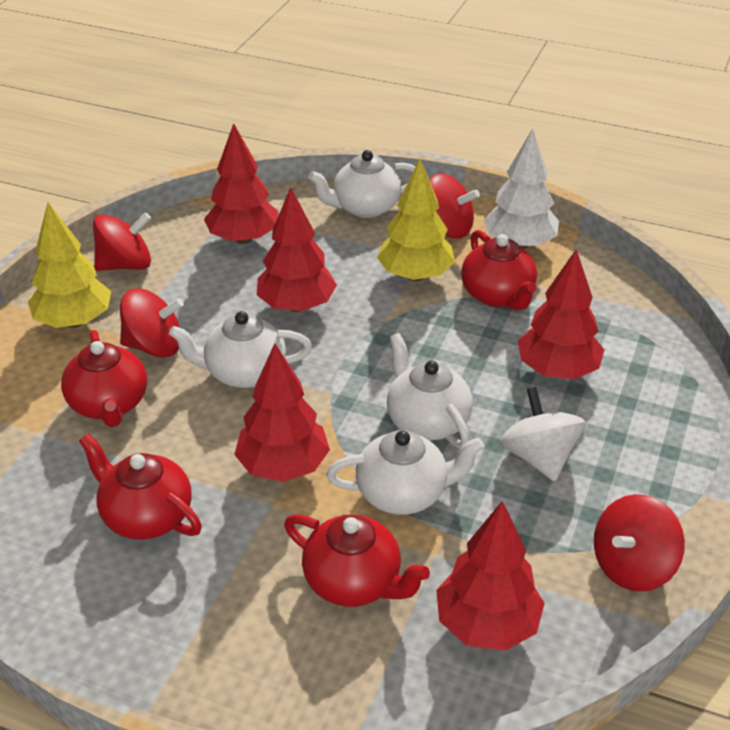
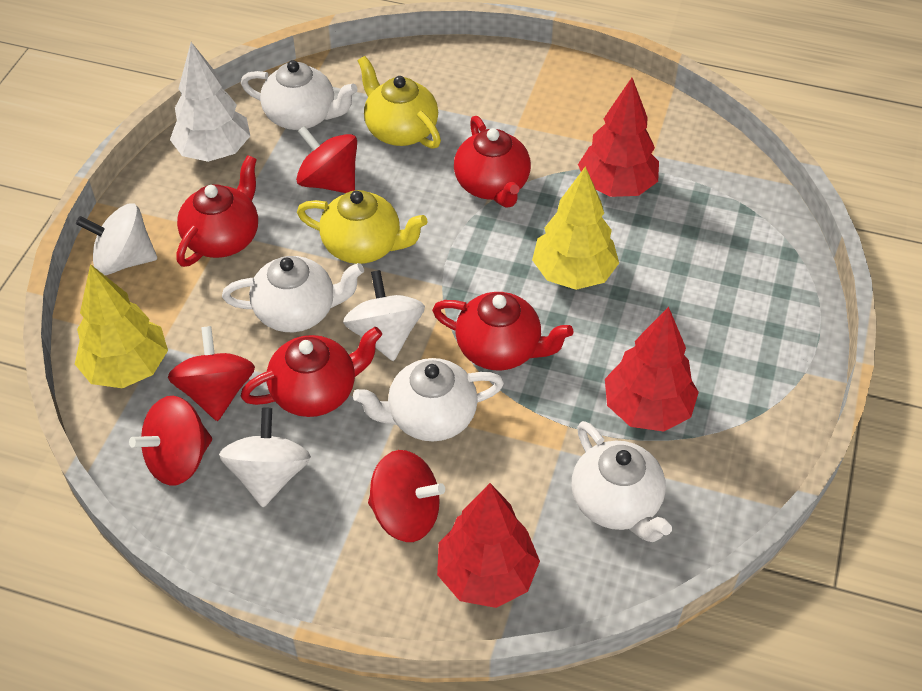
red tree: 5 -> 3
white spinning top: 1 -> 3
yellow teapot: 0 -> 2

